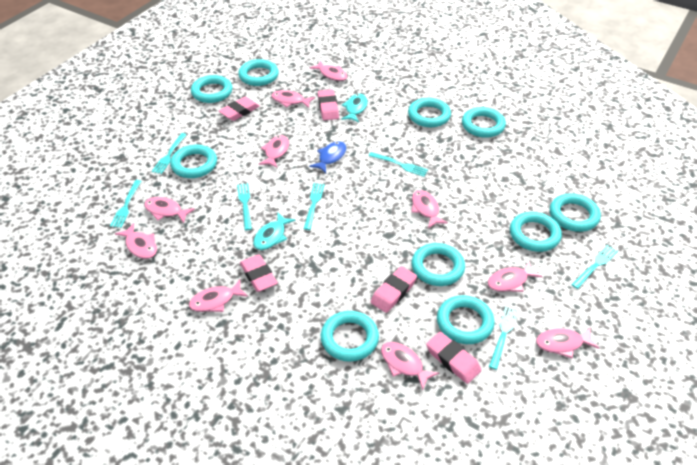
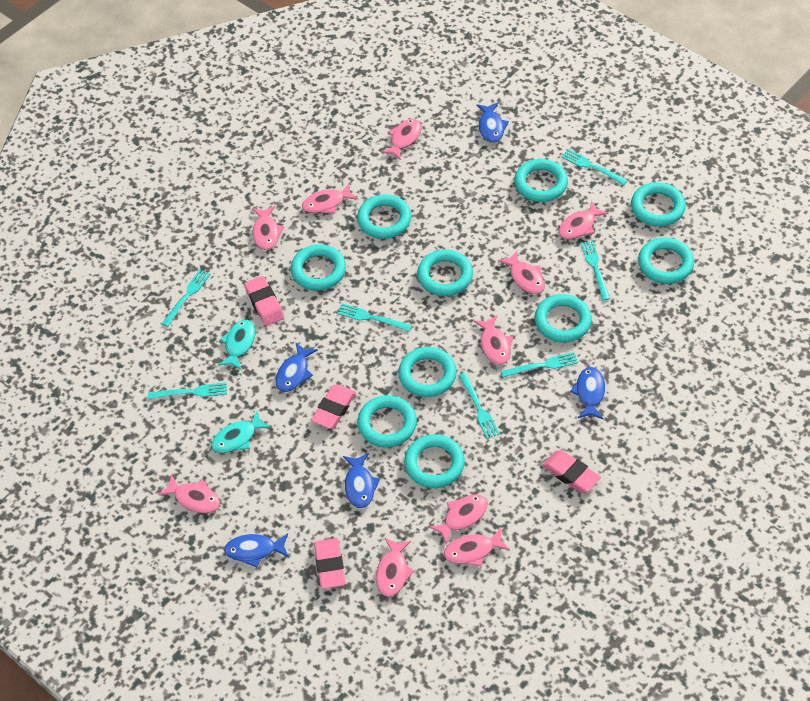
blue fish: 1 -> 5
pink eraser: 5 -> 4

